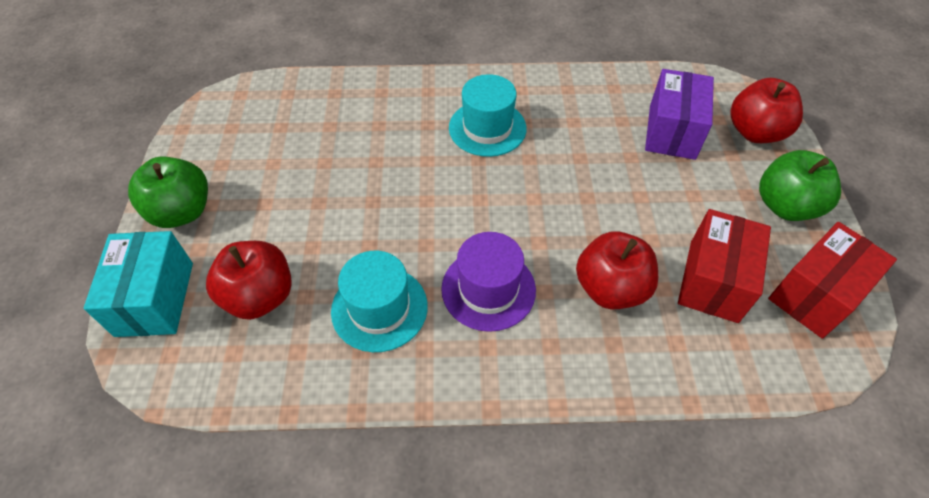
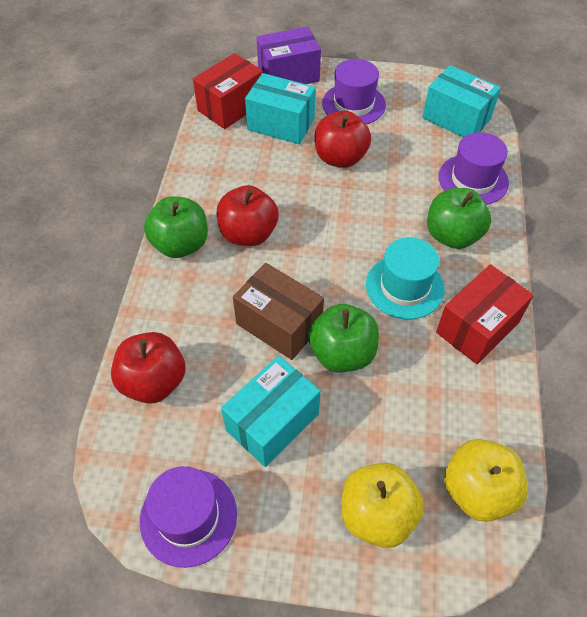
brown box: 0 -> 1
green apple: 2 -> 3
purple hat: 1 -> 3
turquoise box: 1 -> 3
turquoise hat: 2 -> 1
yellow apple: 0 -> 2

